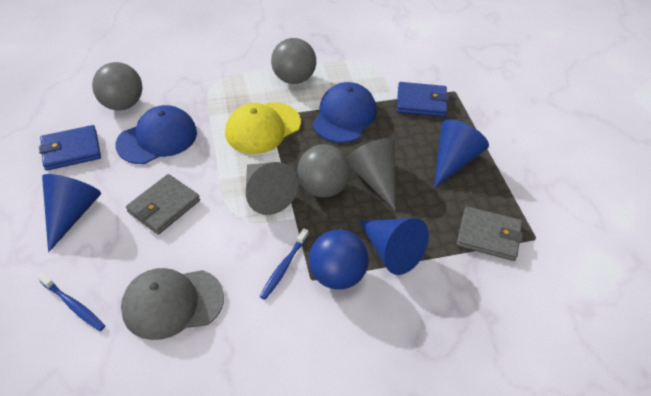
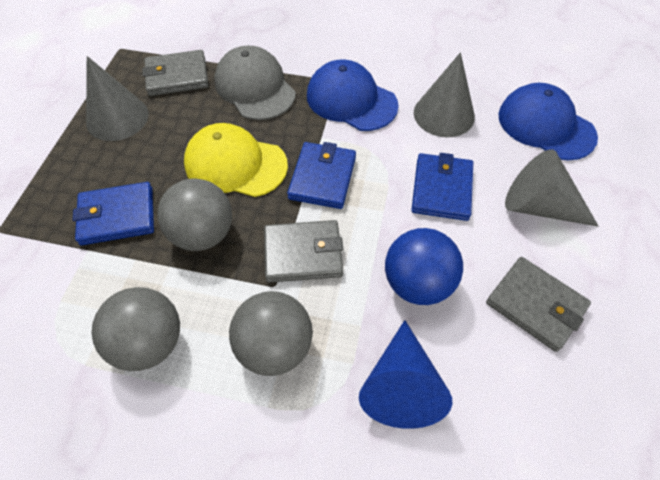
blue cone: 3 -> 1
blue toothbrush: 2 -> 0
blue wallet: 2 -> 3
grey cone: 2 -> 3
grey wallet: 2 -> 3

